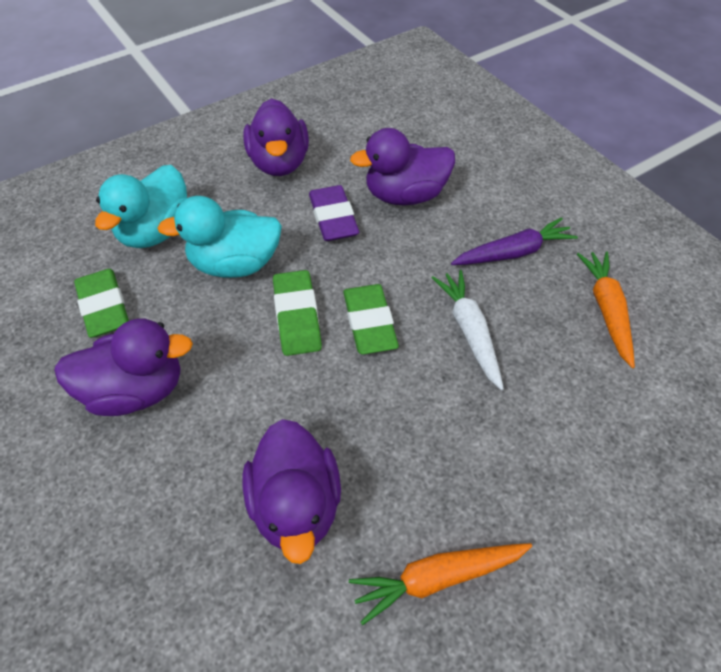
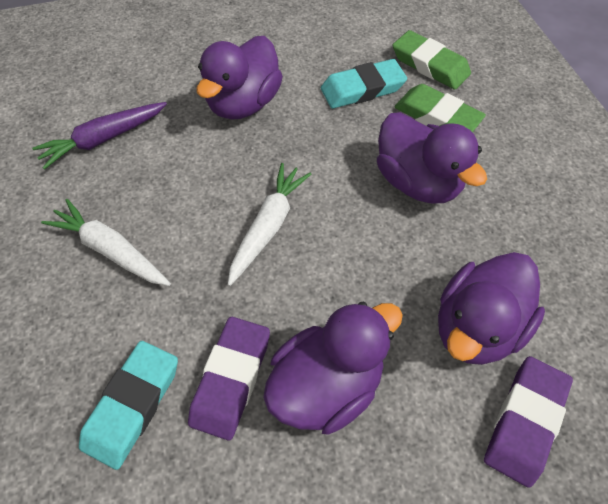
green eraser: 3 -> 2
orange carrot: 2 -> 0
purple eraser: 1 -> 2
turquoise duck: 2 -> 0
turquoise eraser: 0 -> 2
white carrot: 1 -> 2

